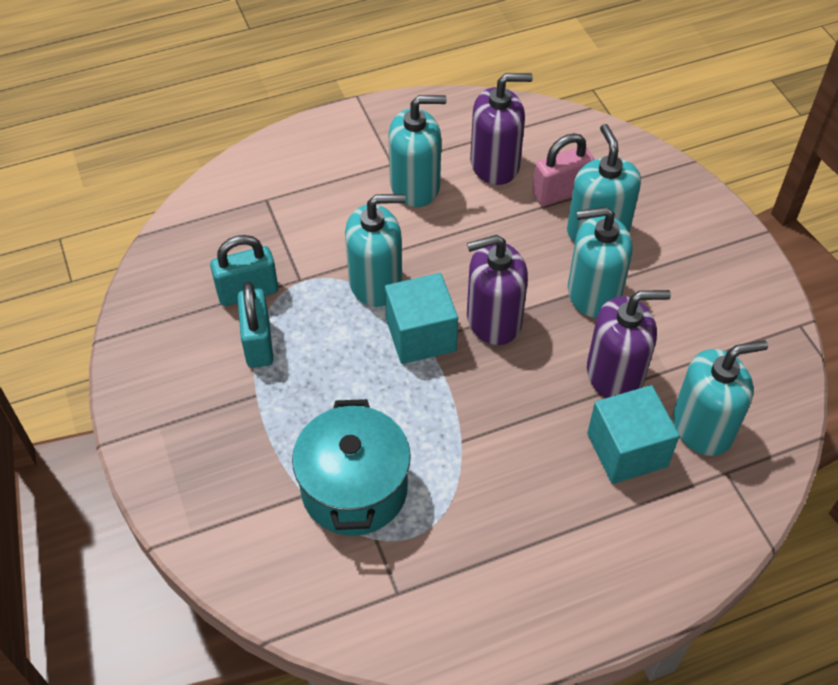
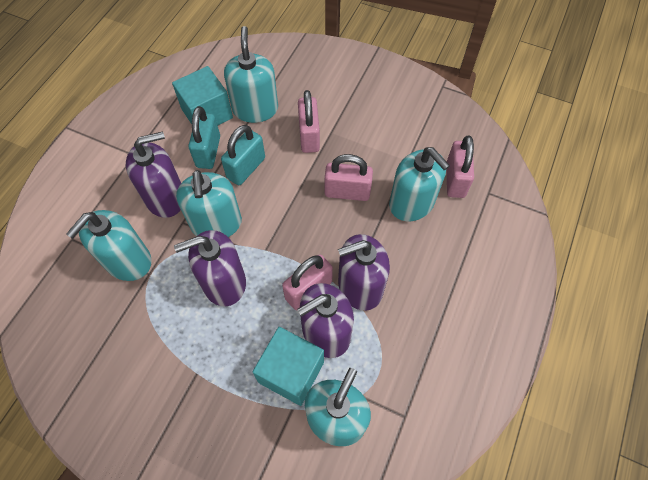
pink padlock: 1 -> 4
purple soap dispenser: 3 -> 4
turquoise pot: 1 -> 0

